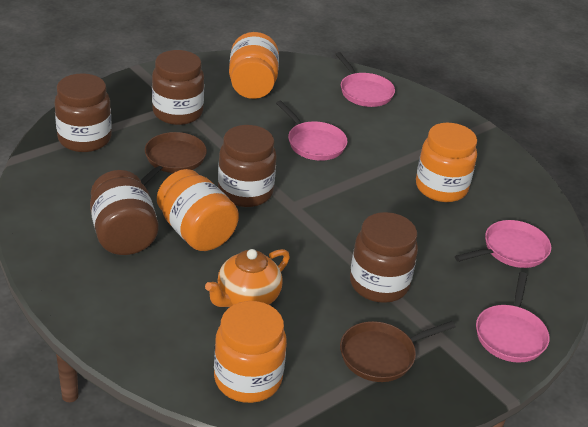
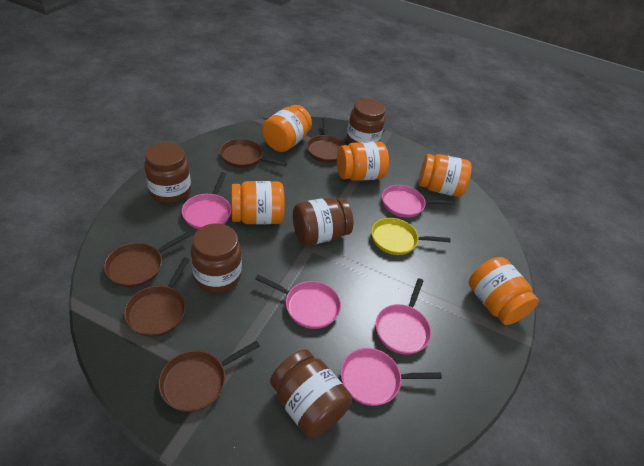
brown pan: 2 -> 5
orange jar: 4 -> 5
orange teapot: 1 -> 0
pink pan: 4 -> 5
yellow pan: 0 -> 1

